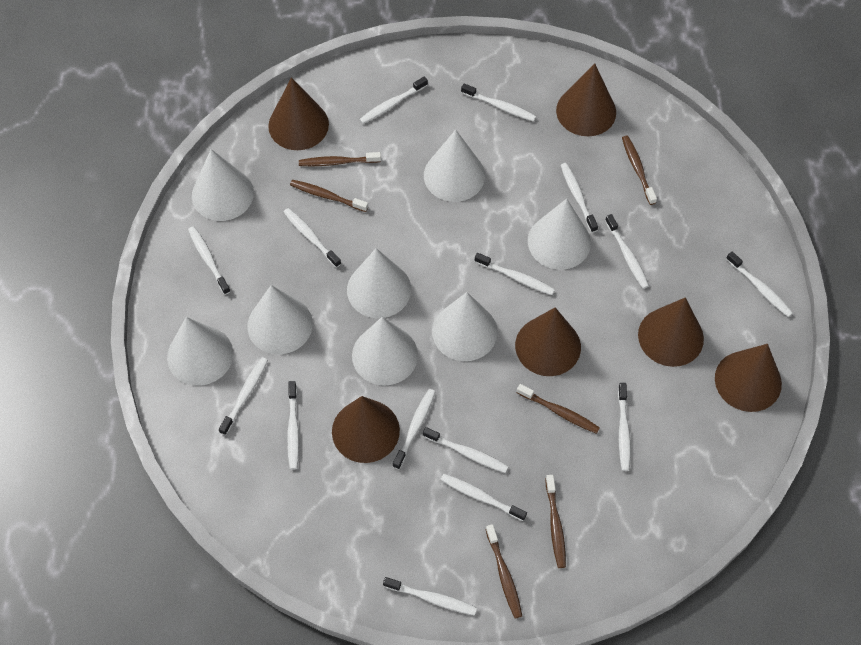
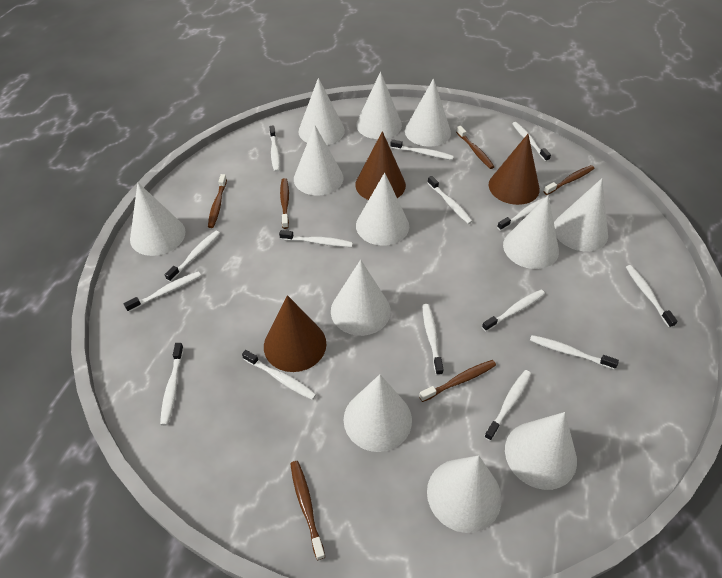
brown cone: 6 -> 3
white cone: 8 -> 12

